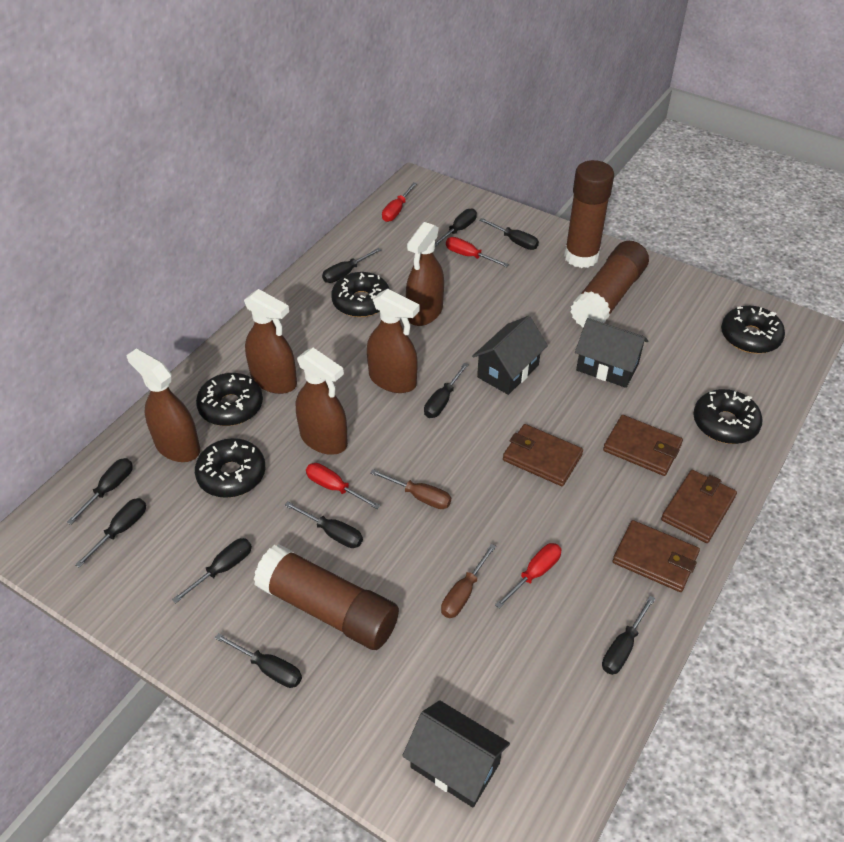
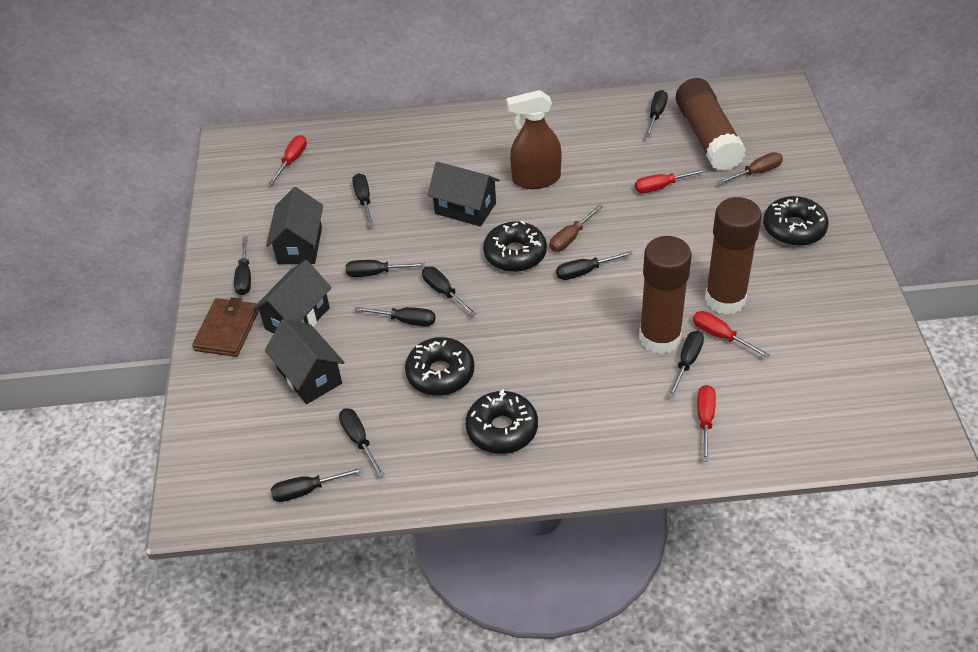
black donut: 5 -> 4
black house: 3 -> 4
brown spray bottle: 5 -> 1
brown wallet: 4 -> 1

